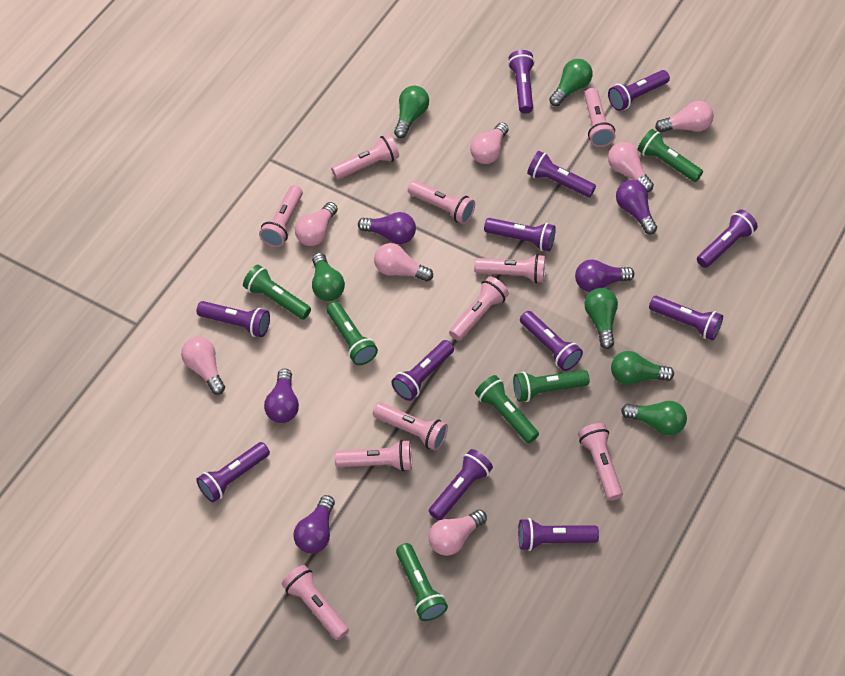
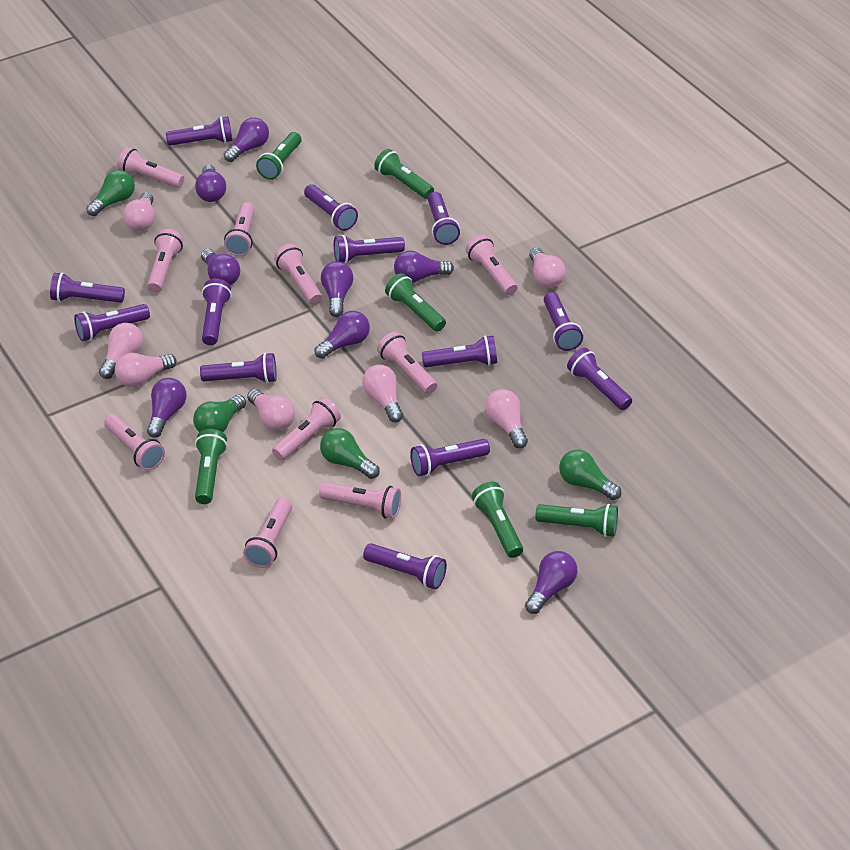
green light bulb: 6 -> 4
purple flashlight: 12 -> 13
purple light bulb: 5 -> 8

